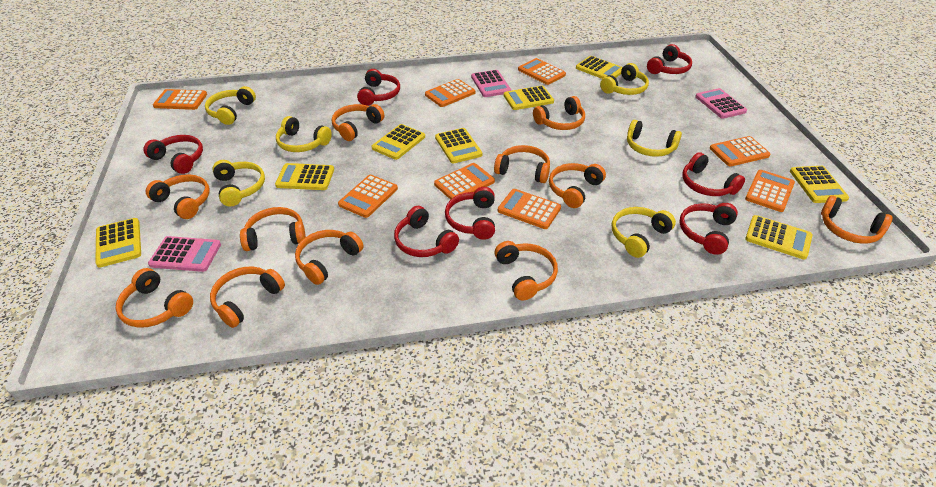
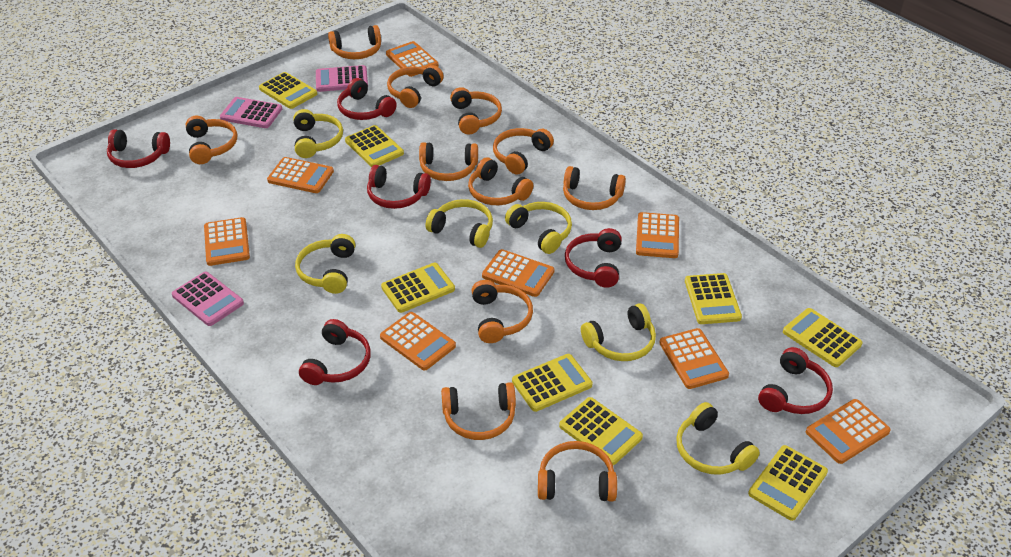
red headphones: 7 -> 6

